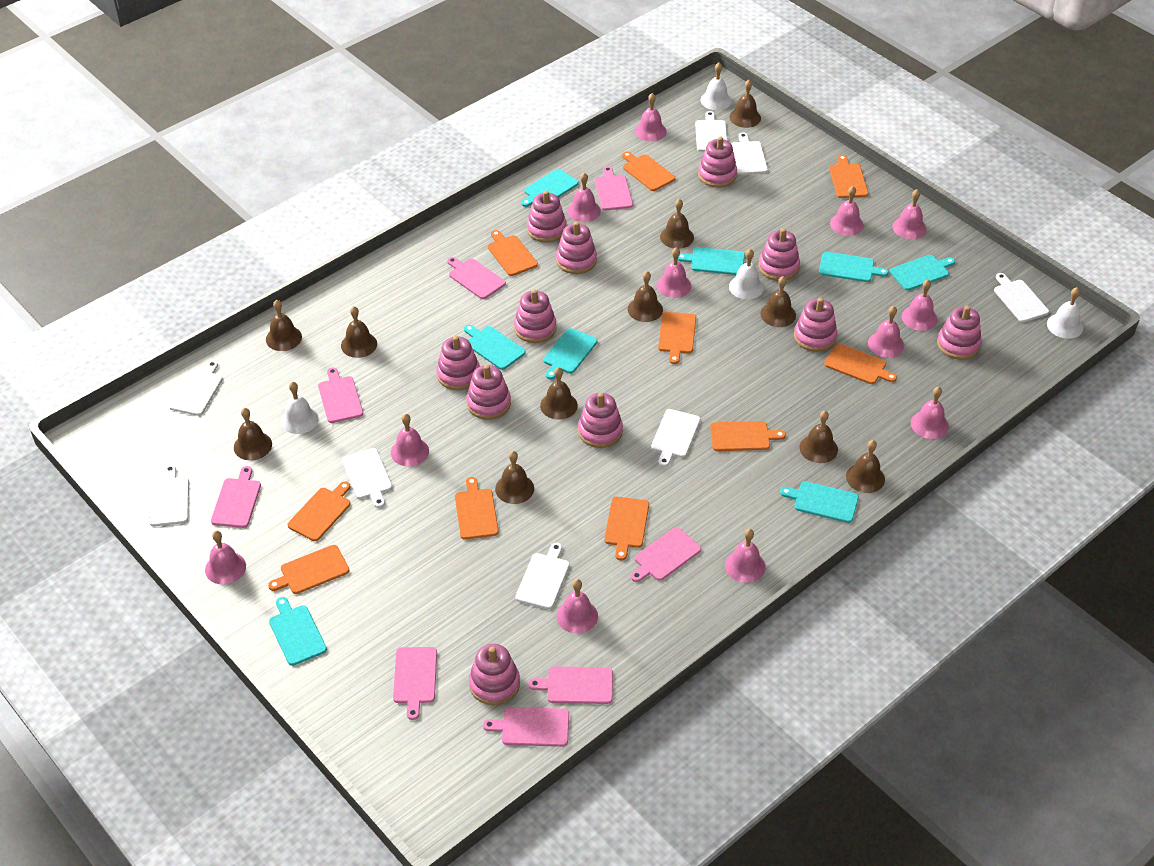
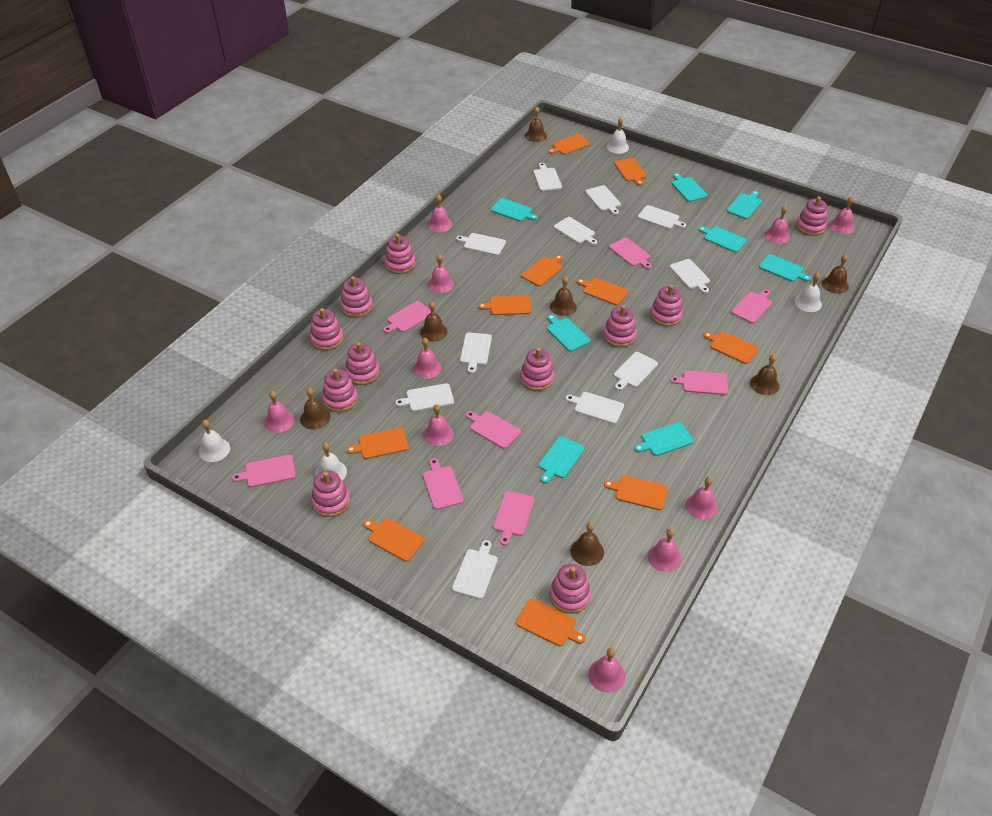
brown bell: 11 -> 7
pink bell: 12 -> 10
white cutting board: 8 -> 11

